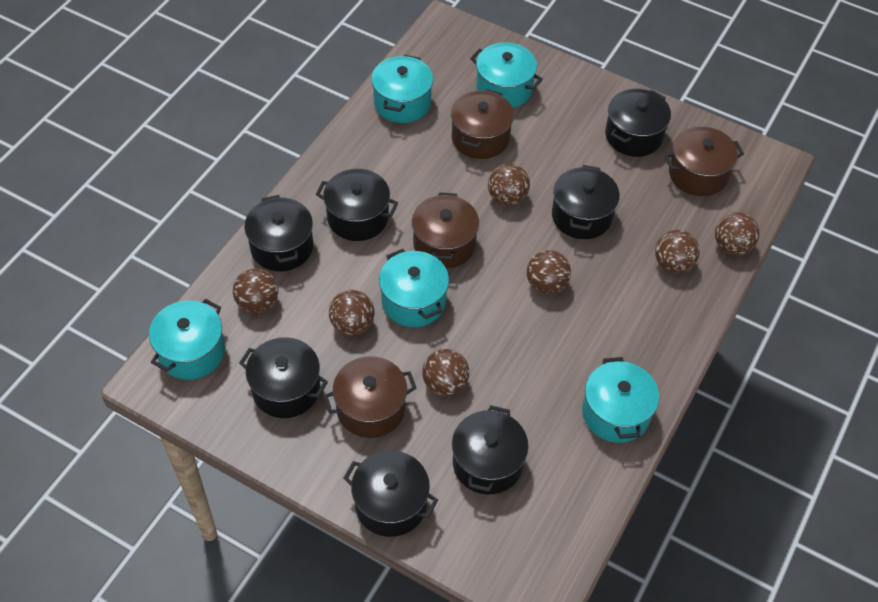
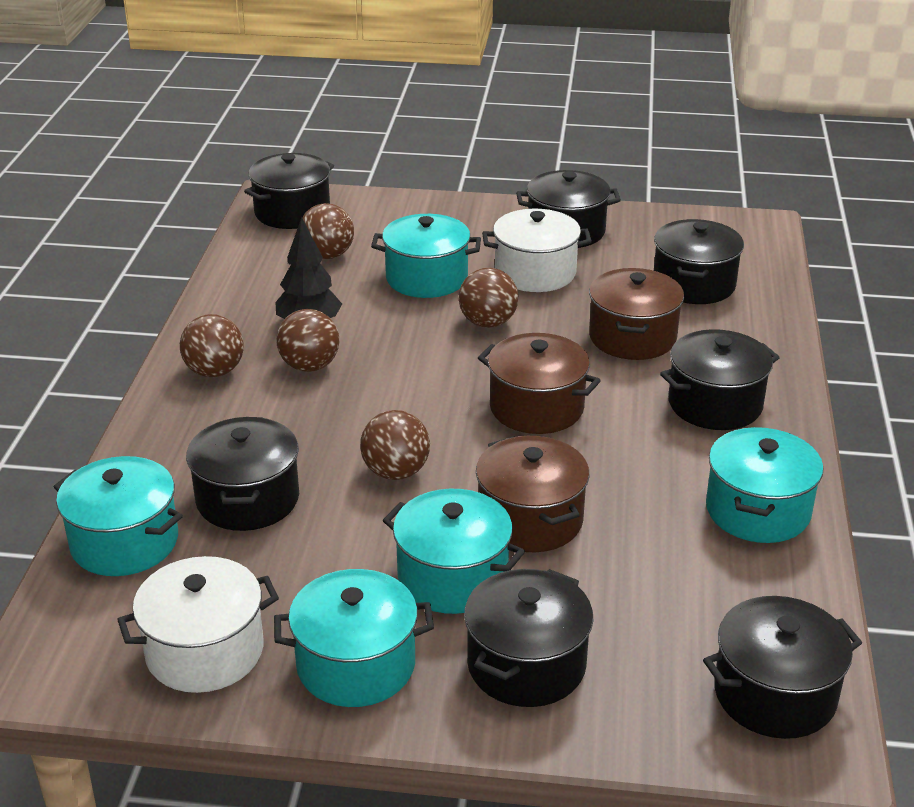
black tree: 0 -> 1
brown ball: 7 -> 5
brown pot: 4 -> 3
white pot: 0 -> 2

